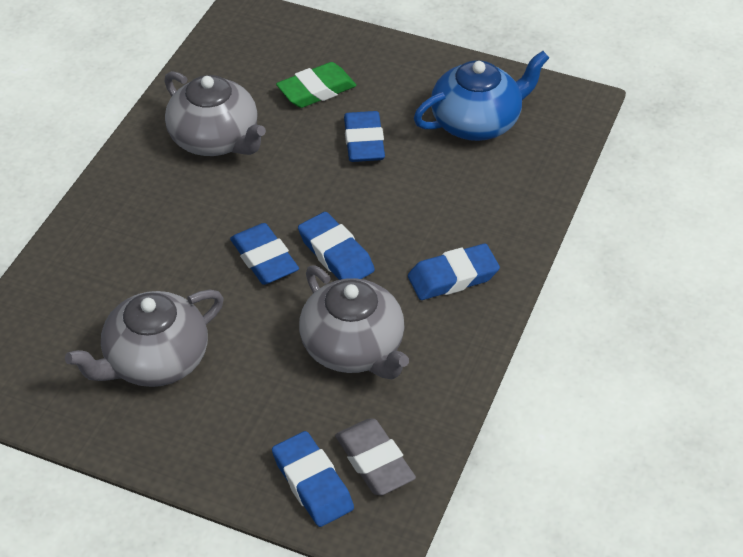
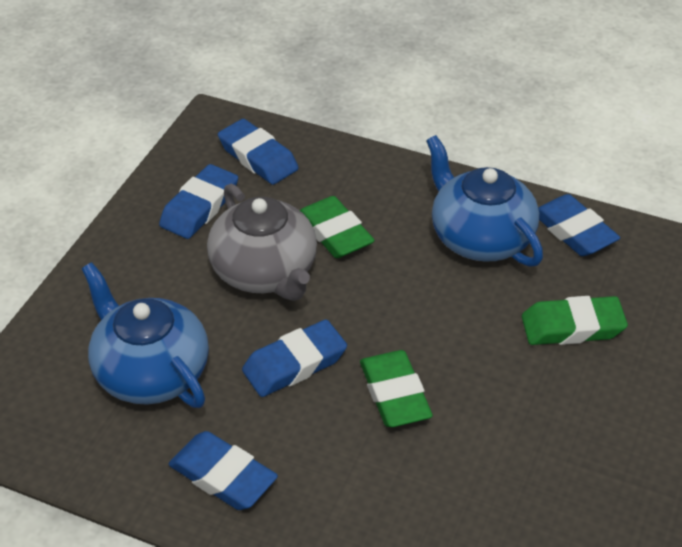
blue teapot: 1 -> 2
green eraser: 1 -> 3
grey eraser: 1 -> 0
grey teapot: 3 -> 1

